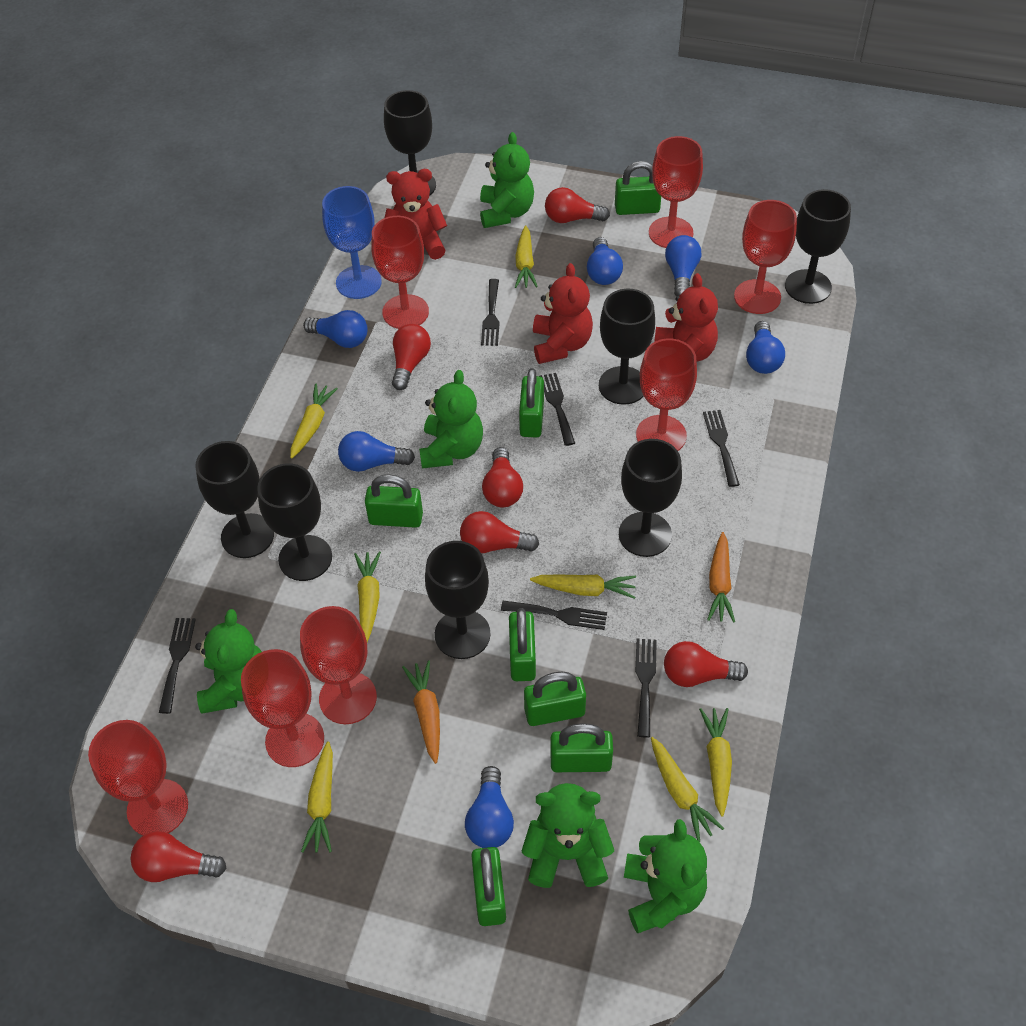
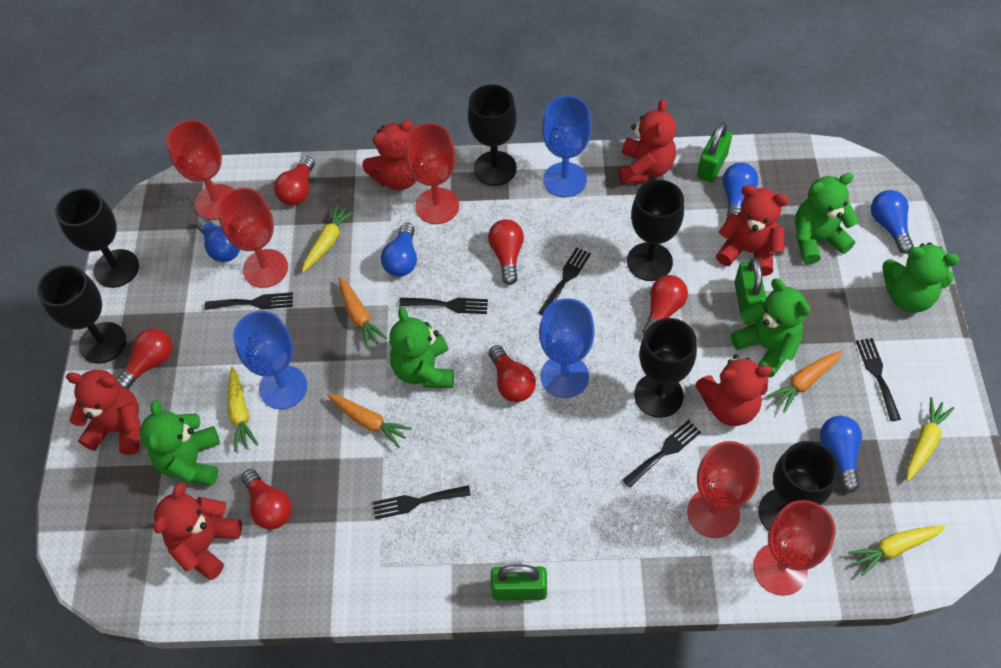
black goblet: 7 -> 6
blue goblet: 1 -> 3
blue light bulb: 6 -> 5
green padlock: 7 -> 3
orange carrot: 2 -> 3
red goblet: 7 -> 5
red teddy bear: 3 -> 6
yellow carrot: 7 -> 4

